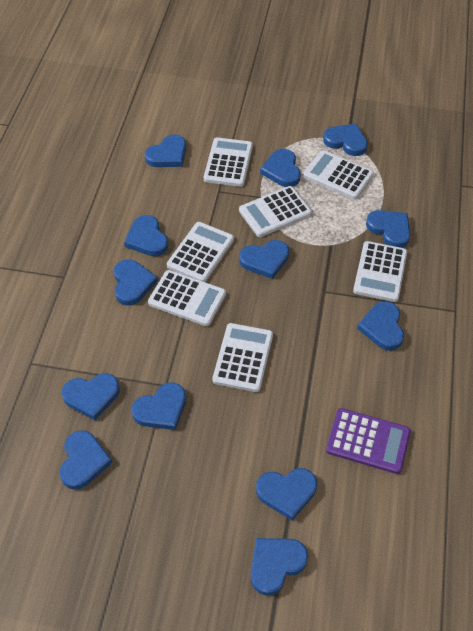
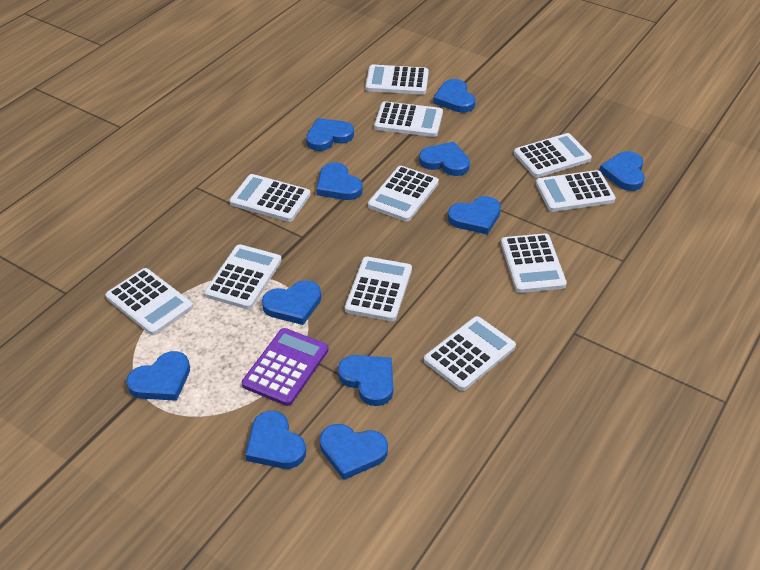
blue heart: 13 -> 11
white calculator: 7 -> 11

